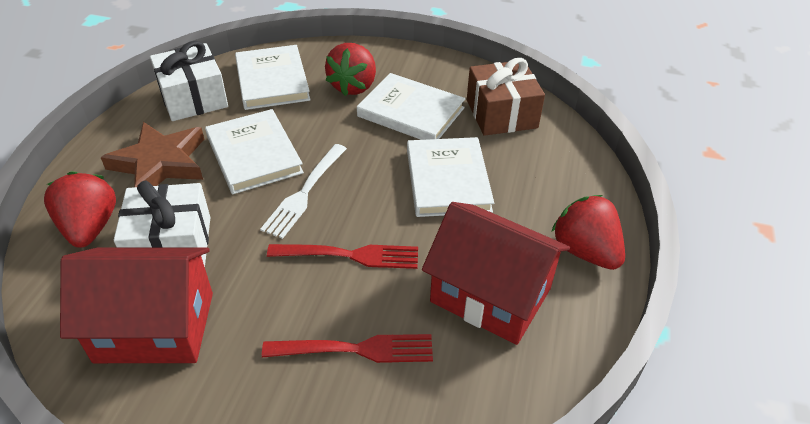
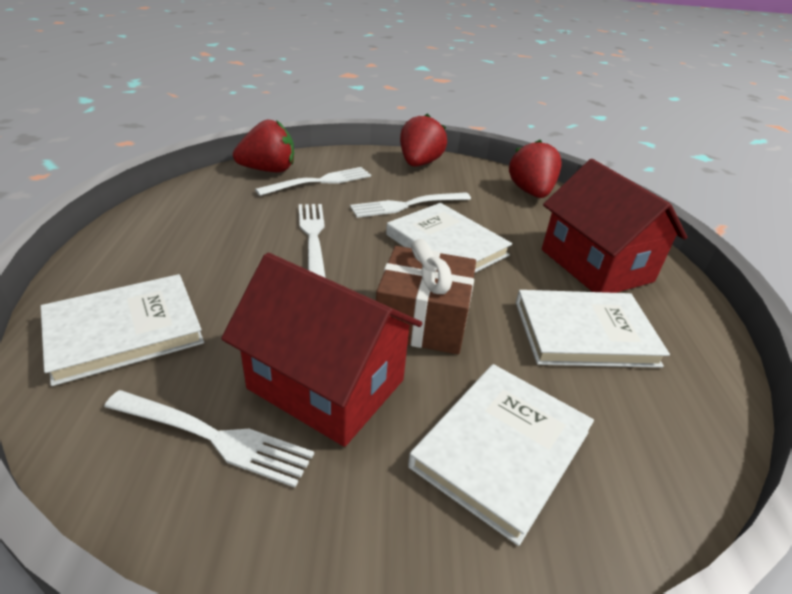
brown star: 1 -> 0
red fork: 2 -> 0
white fork: 1 -> 4
white gift: 2 -> 0

